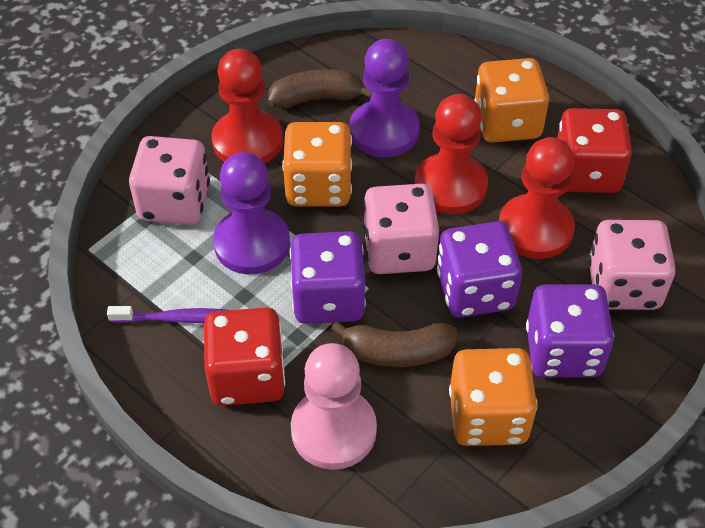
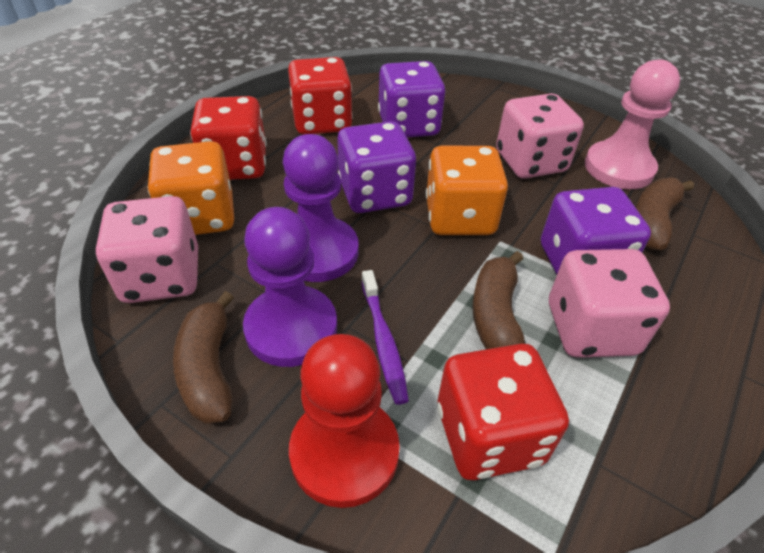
brown banana: 2 -> 3
orange dice: 3 -> 2
red dice: 2 -> 3
red pawn: 3 -> 1

